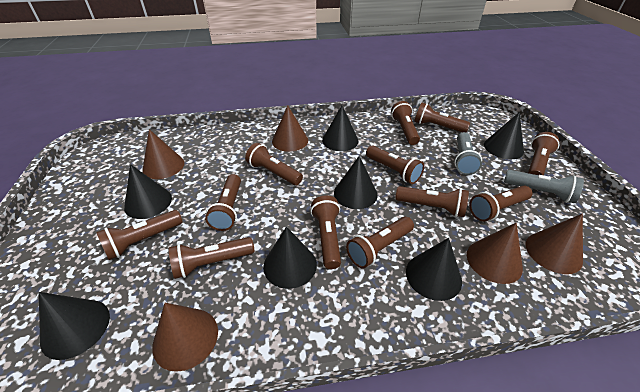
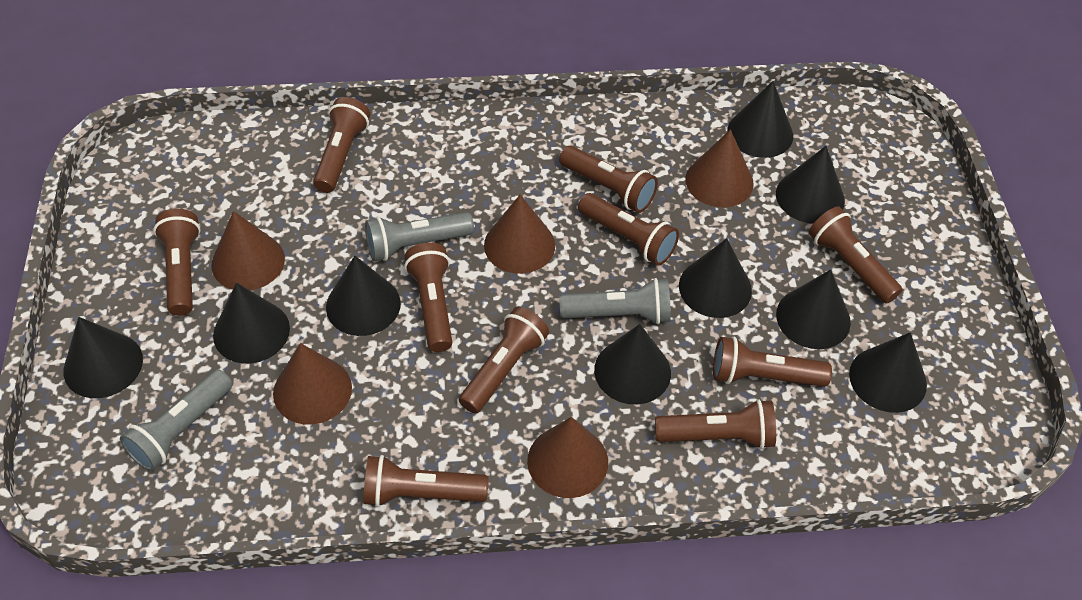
black cone: 7 -> 9
brown flashlight: 12 -> 10
grey flashlight: 2 -> 3

